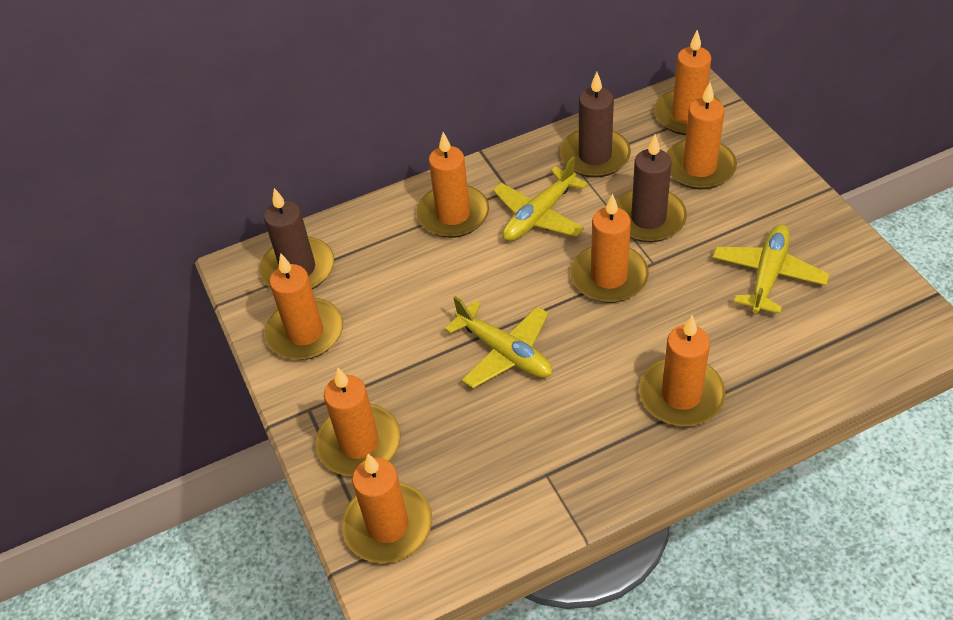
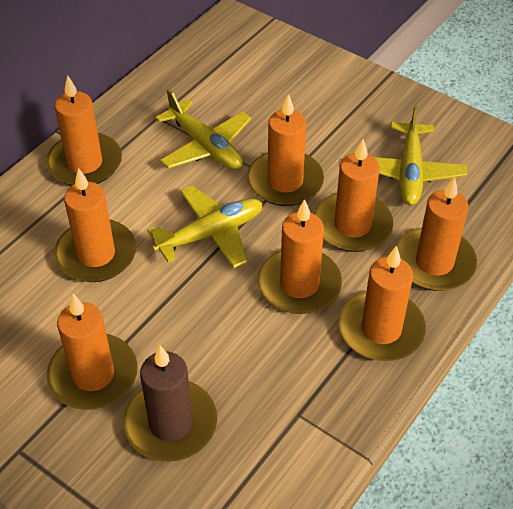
brown candle: 3 -> 1

